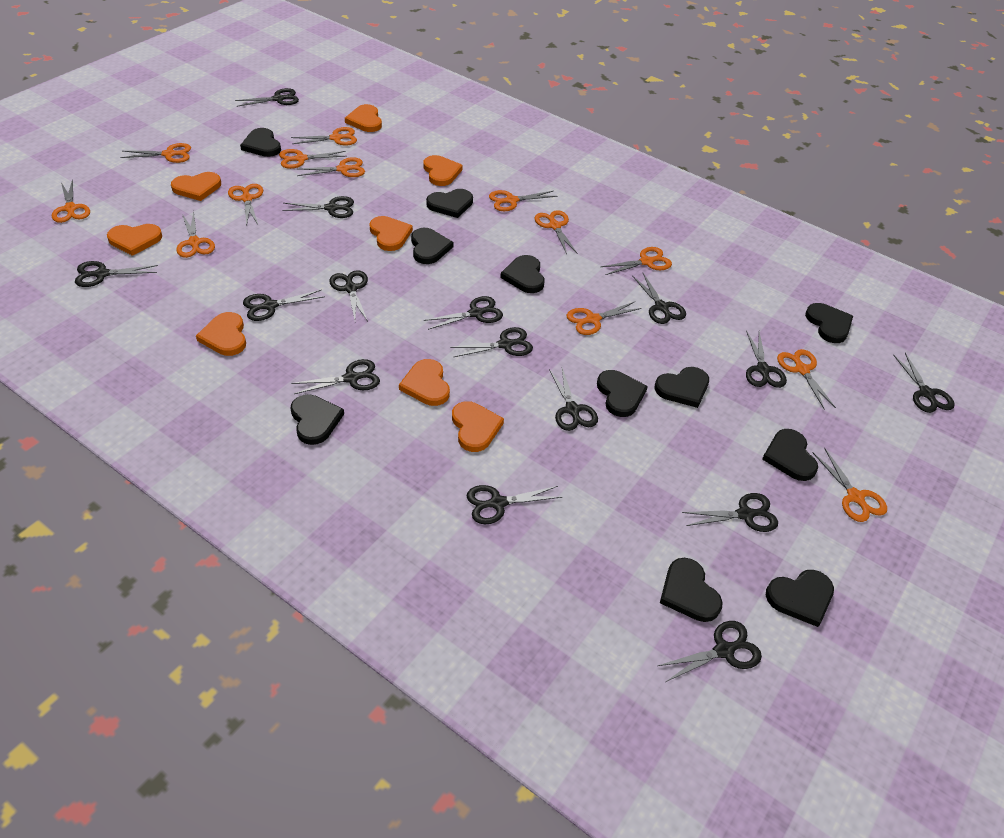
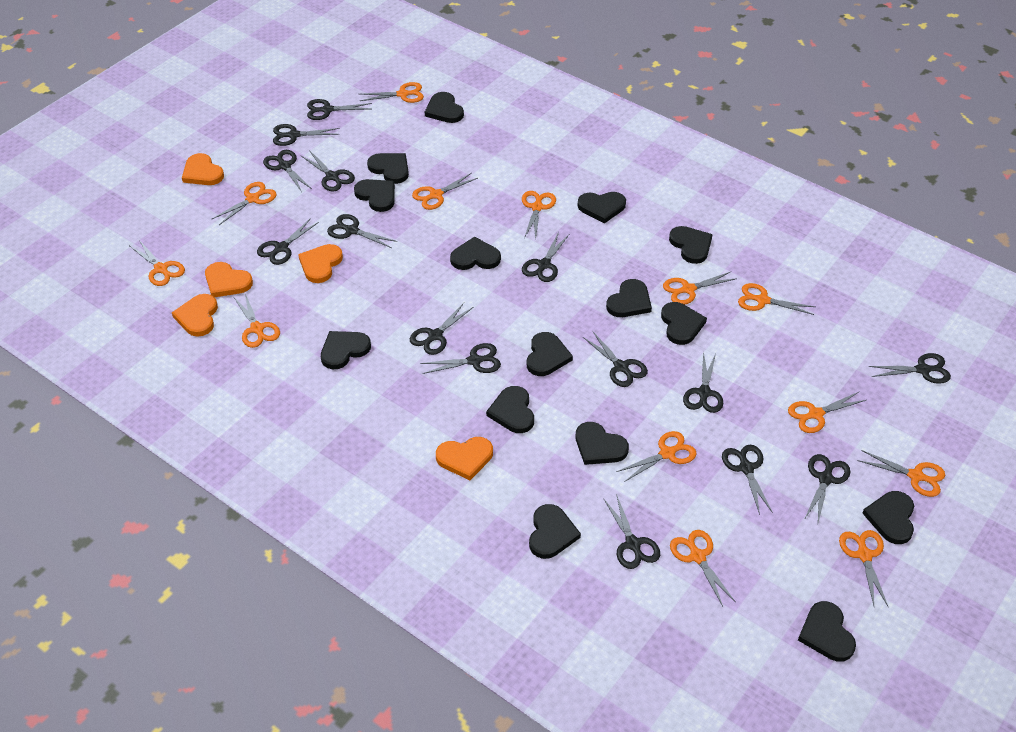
black heart: 11 -> 15
orange heart: 8 -> 5

